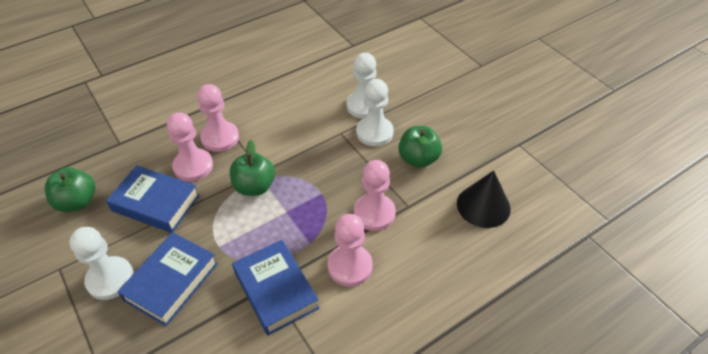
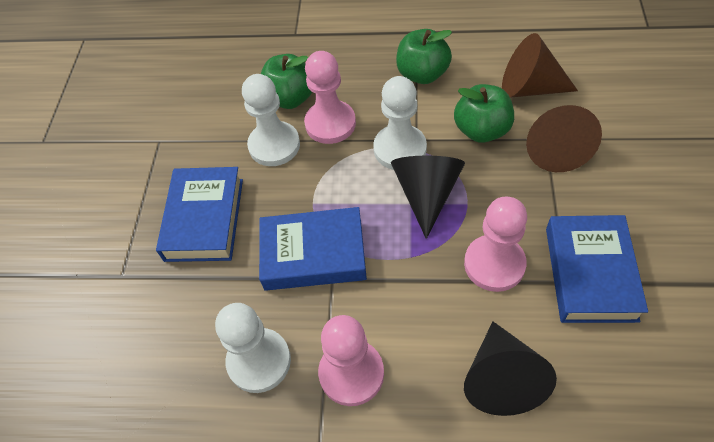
black cone: 1 -> 2
brown cone: 0 -> 2
pink pawn: 4 -> 3

